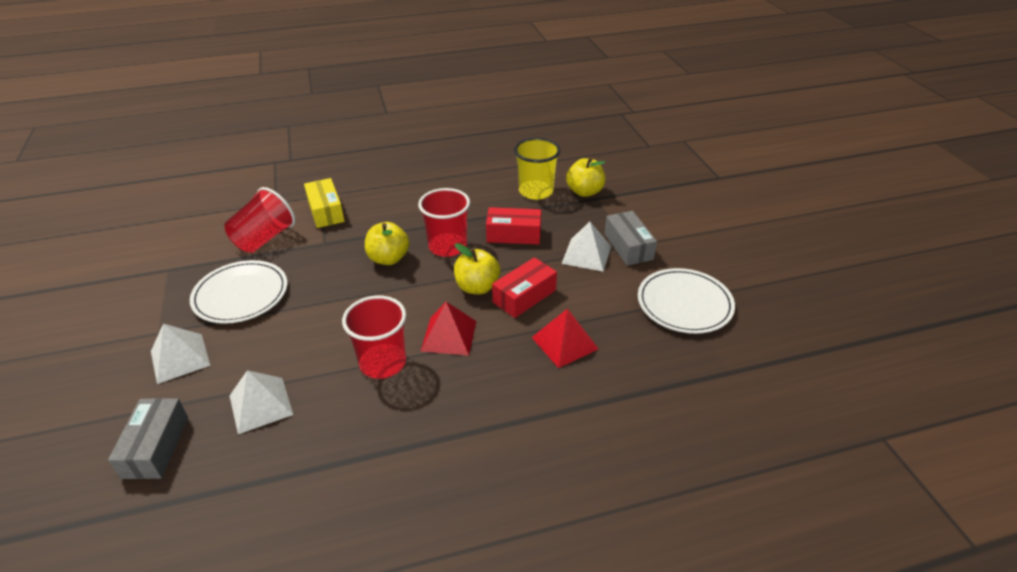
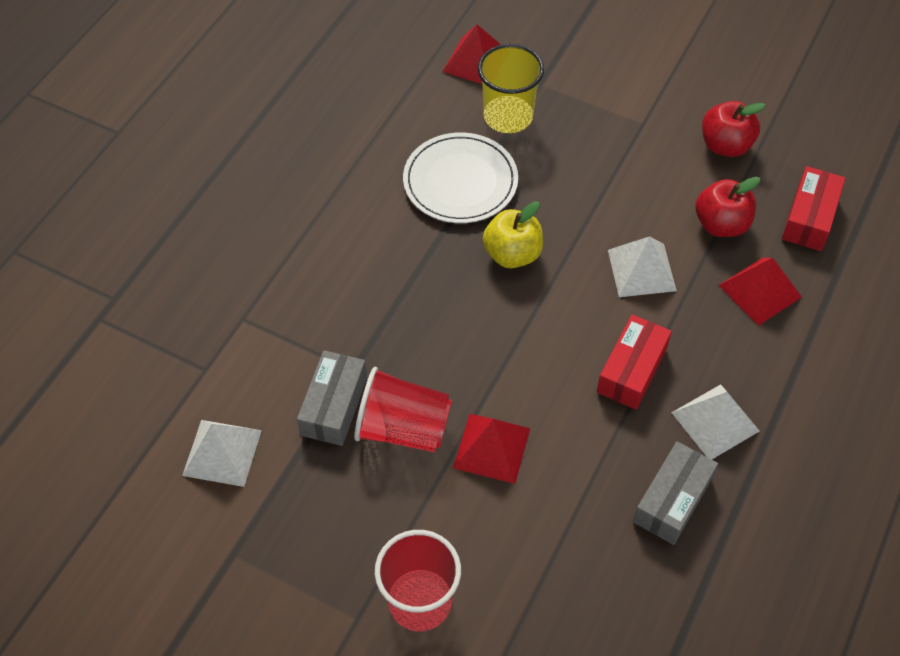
red apple: 0 -> 2
red cup: 3 -> 2
red pyramid: 2 -> 3
white plate: 2 -> 1
yellow apple: 3 -> 1
yellow box: 1 -> 0

